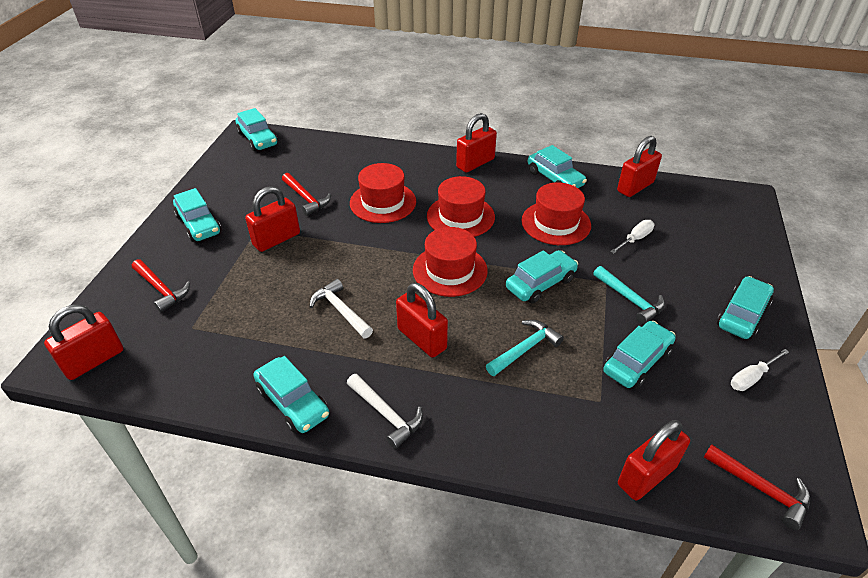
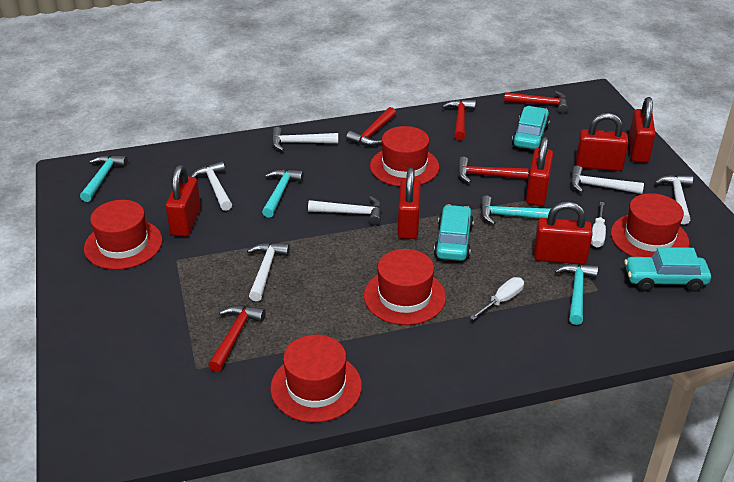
red hammer: 3 -> 5
red hat: 4 -> 5
turquoise car: 7 -> 3
turquoise hammer: 2 -> 4
white hammer: 2 -> 6

